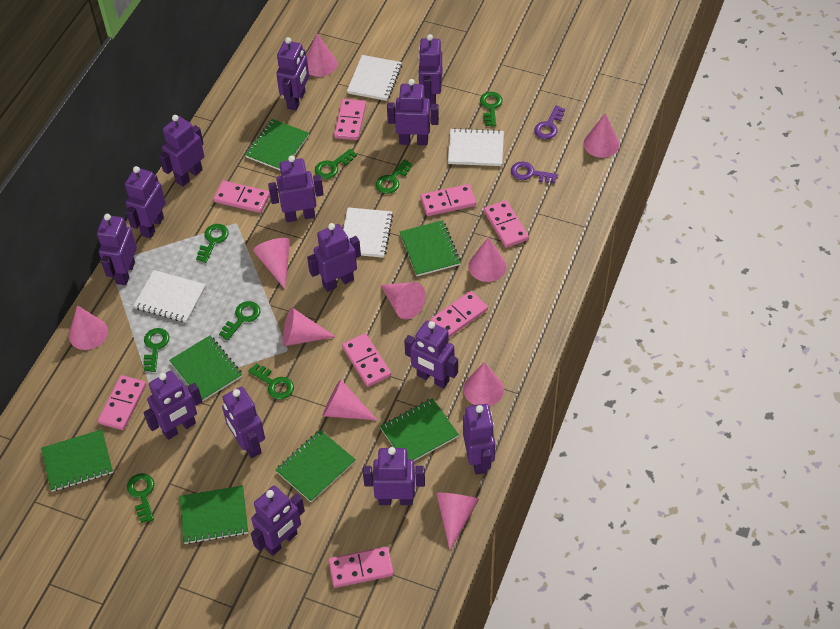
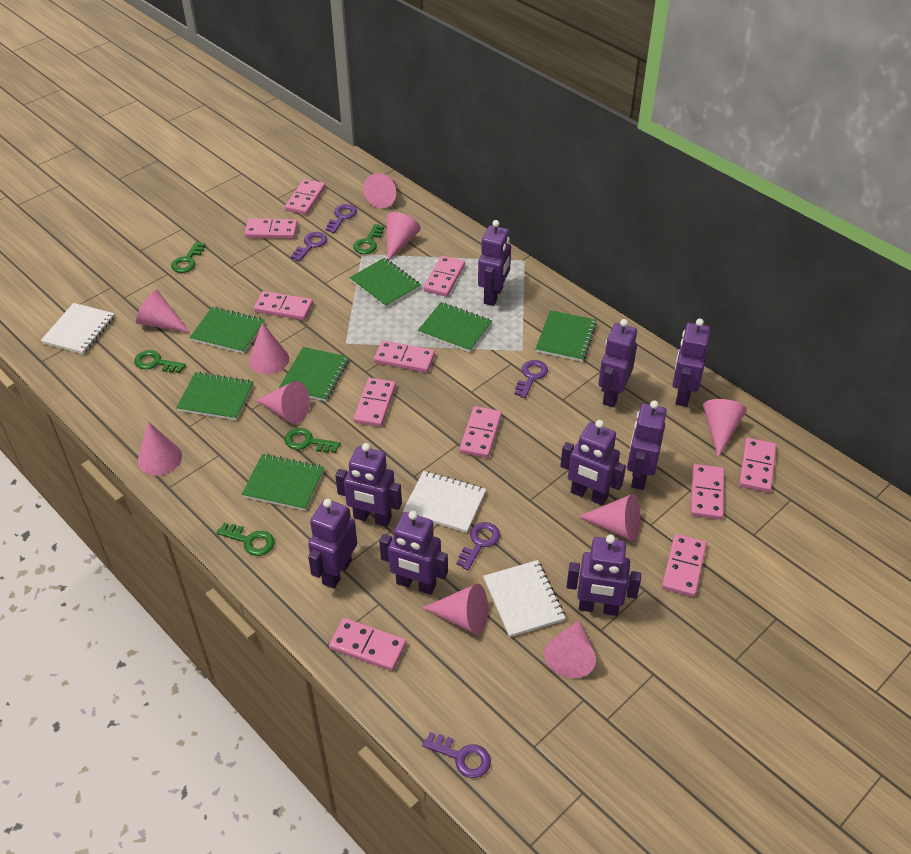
green key: 8 -> 5
pink domino: 8 -> 11
purple key: 2 -> 5
purple robot: 14 -> 9
white notebook: 4 -> 3

